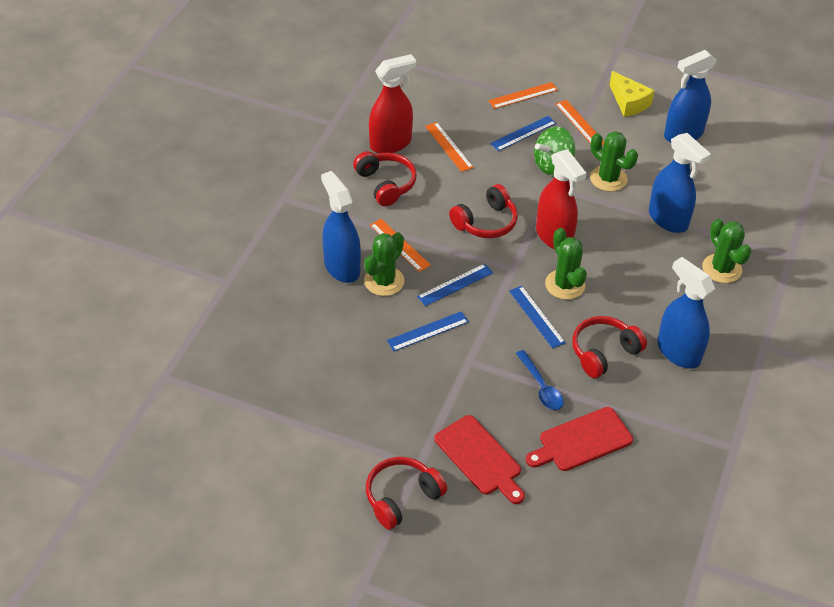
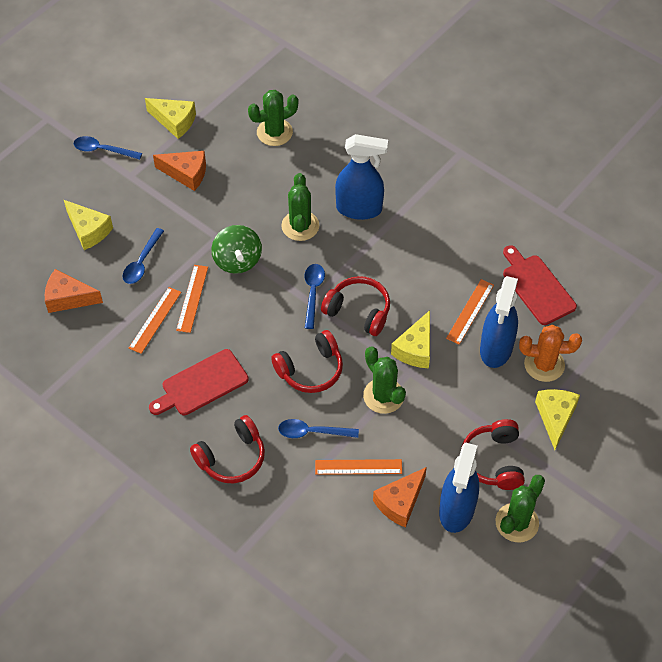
blue ruler: 4 -> 0
blue spoon: 1 -> 4
blue spray bottle: 4 -> 3
orange cactus: 0 -> 1
orange cheese: 0 -> 3
red spray bottle: 2 -> 0
yellow cheese: 1 -> 4

